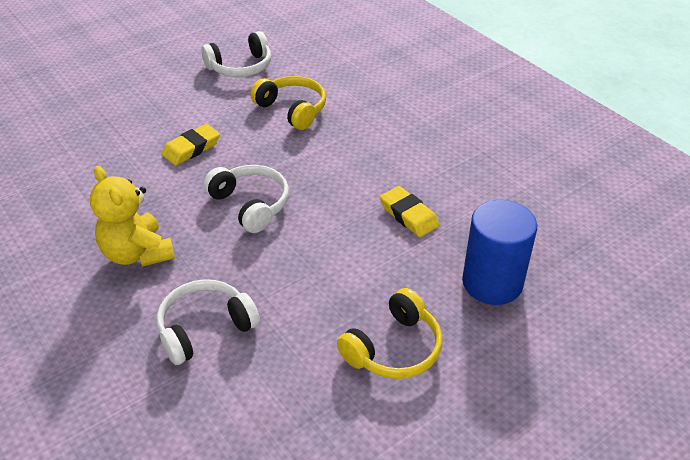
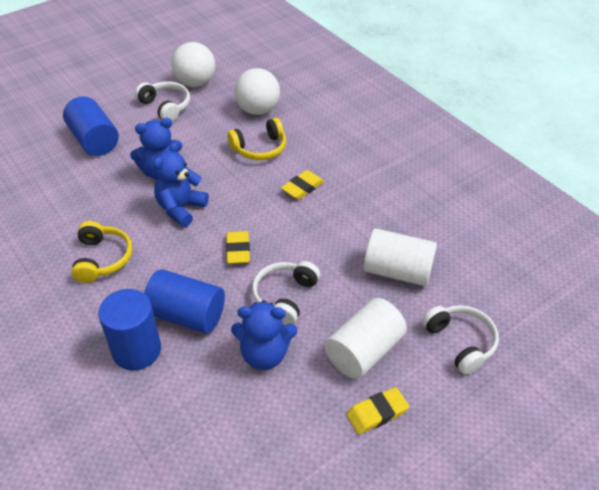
blue cylinder: 1 -> 3
blue teddy bear: 0 -> 3
white ball: 0 -> 2
white cylinder: 0 -> 2
yellow eraser: 2 -> 3
yellow teddy bear: 1 -> 0

